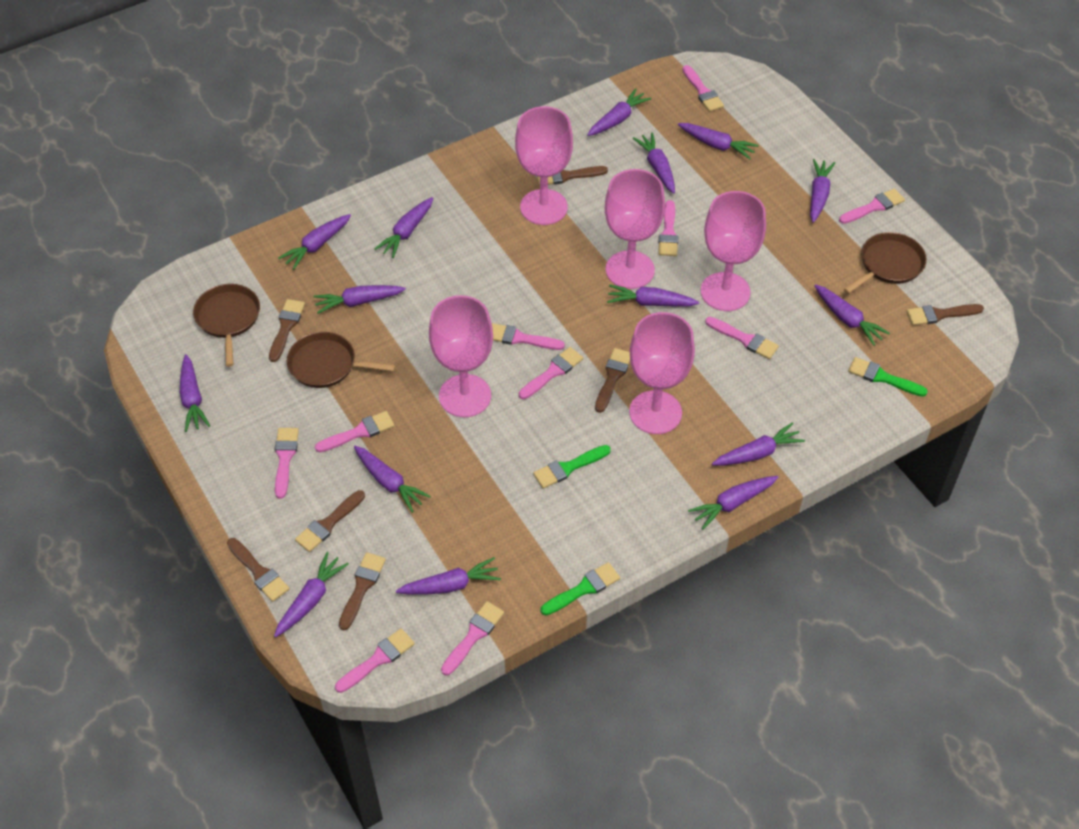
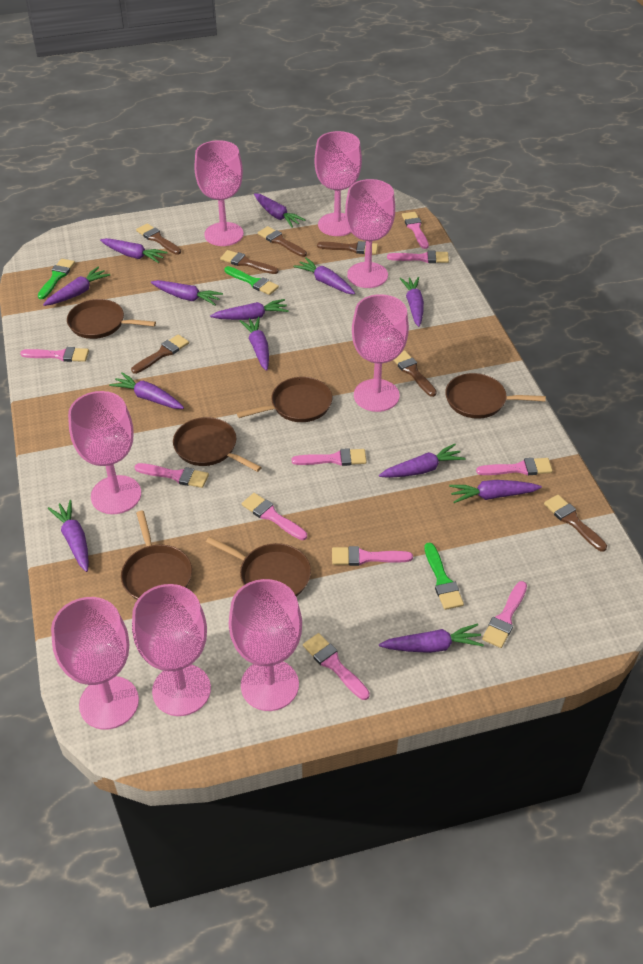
brown pan: 3 -> 6
pink goblet: 5 -> 8
purple carrot: 15 -> 13

